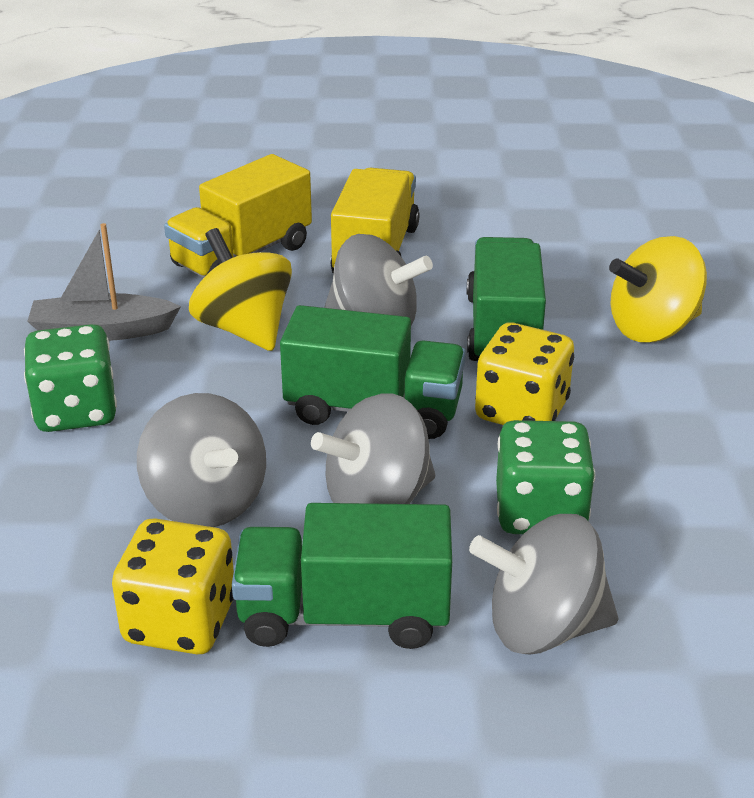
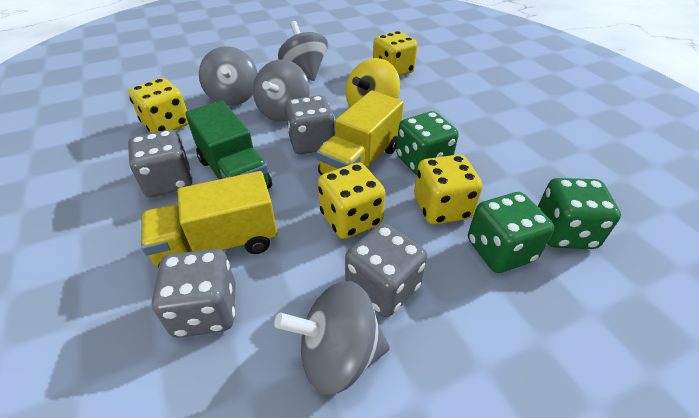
green dice: 2 -> 3
green truck: 3 -> 1
grey boat: 1 -> 0
grey dice: 0 -> 4
yellow dice: 2 -> 4
yellow spinning top: 2 -> 1

